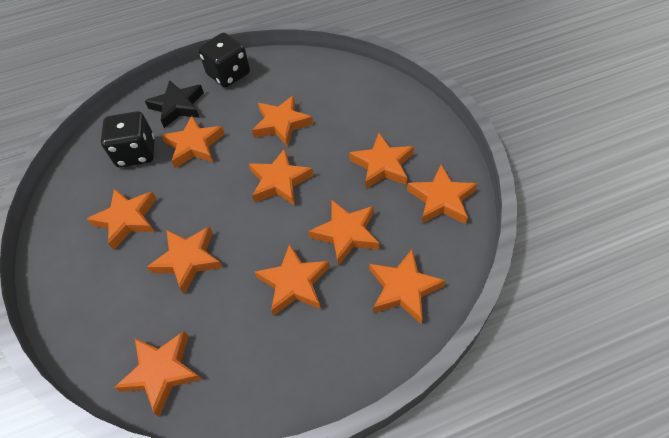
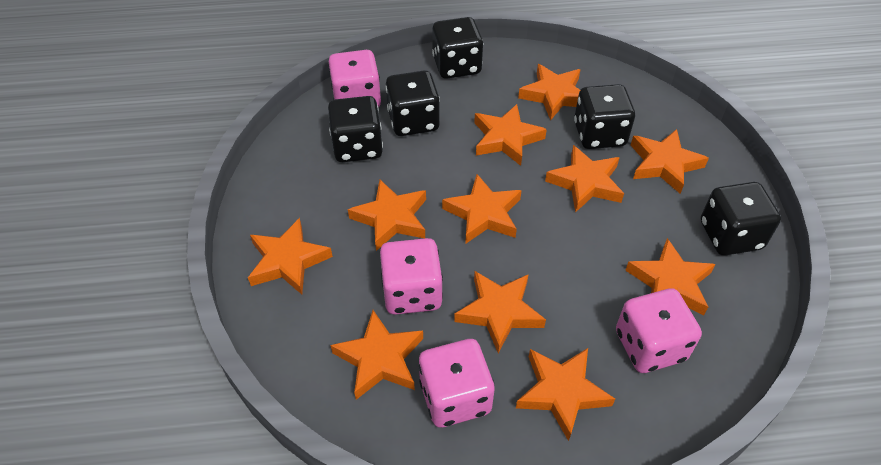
black dice: 2 -> 5
black star: 1 -> 0
pink dice: 0 -> 4

